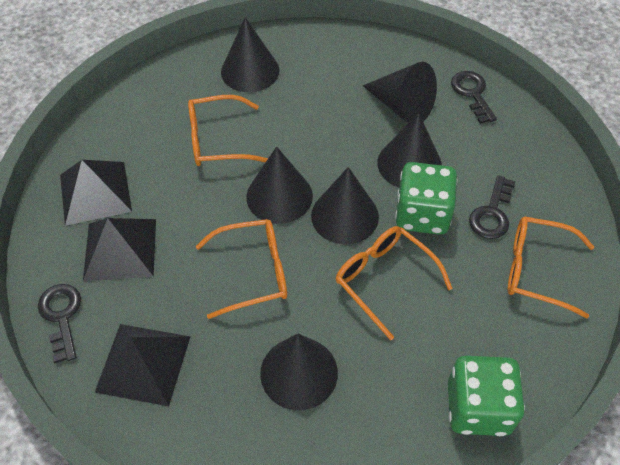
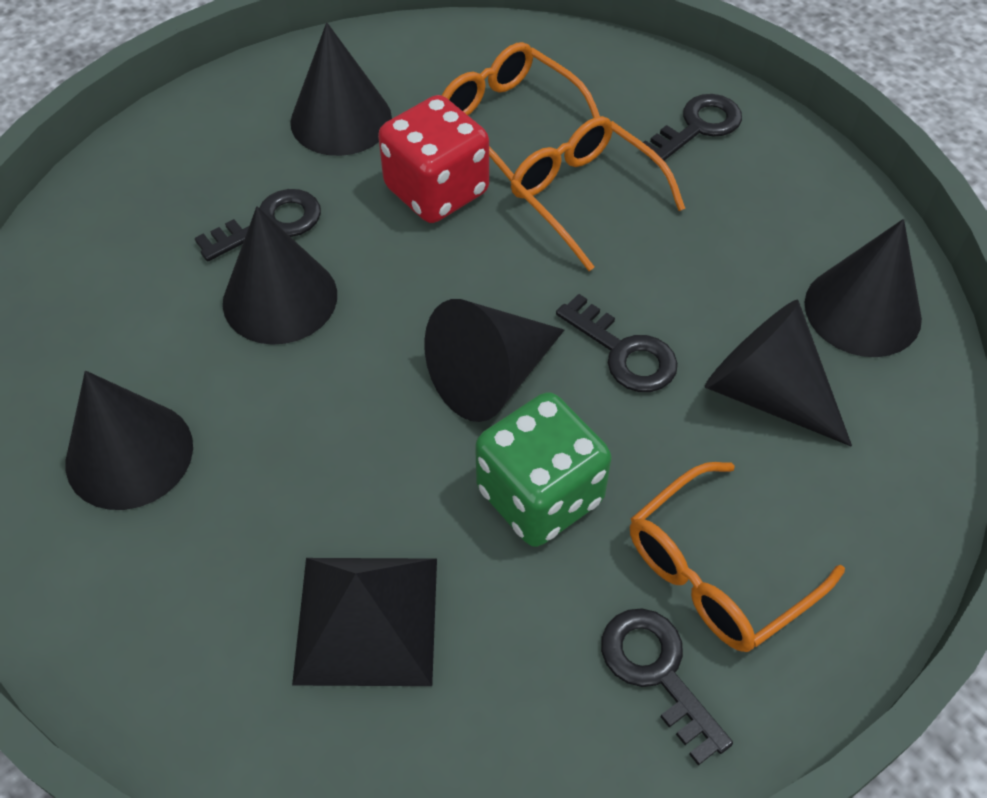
black key: 3 -> 4
black pyramid: 3 -> 1
green dice: 2 -> 1
orange glasses: 4 -> 3
red dice: 0 -> 1

